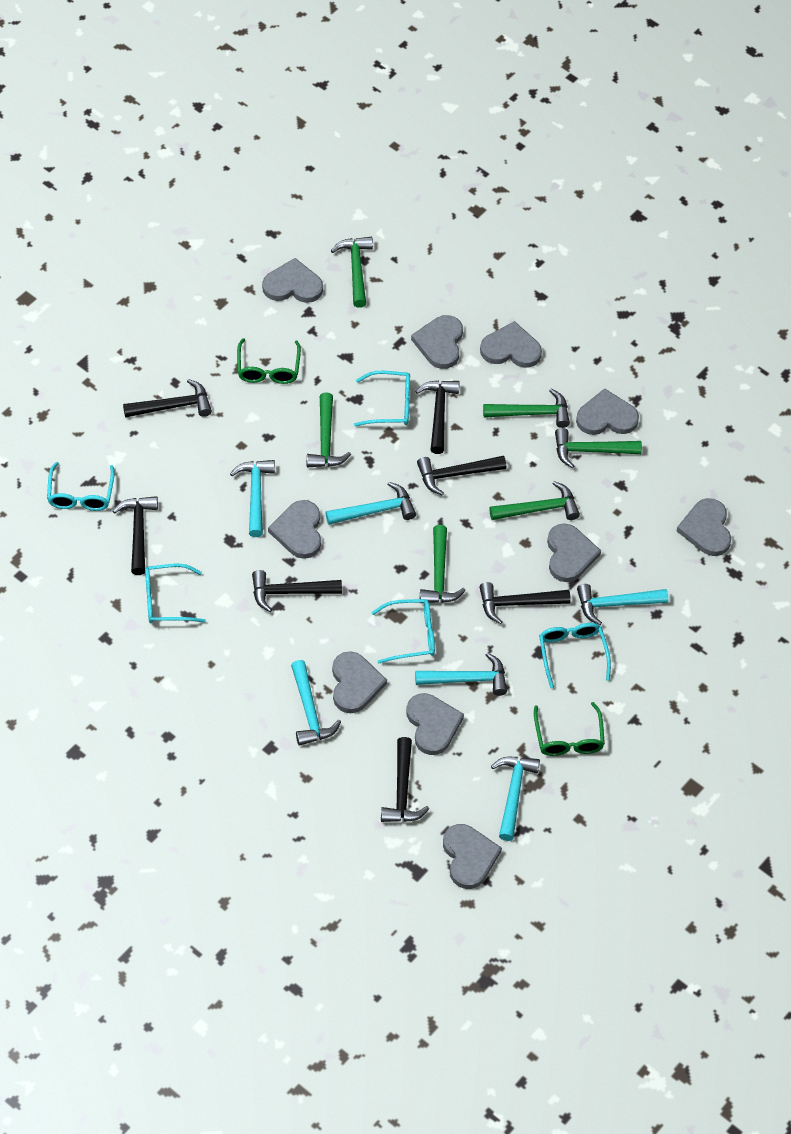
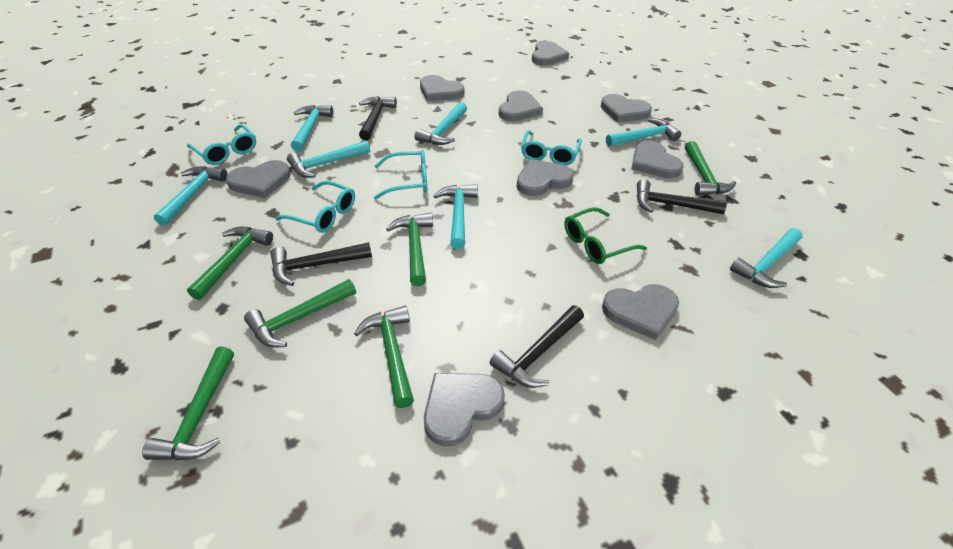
black hammer: 7 -> 4
green glasses: 2 -> 1
grey heart: 10 -> 9
turquoise glasses: 5 -> 4
turquoise hammer: 6 -> 7

